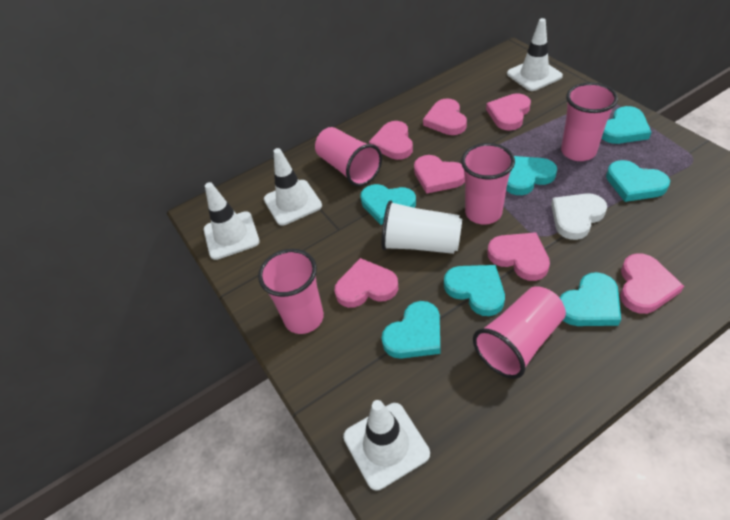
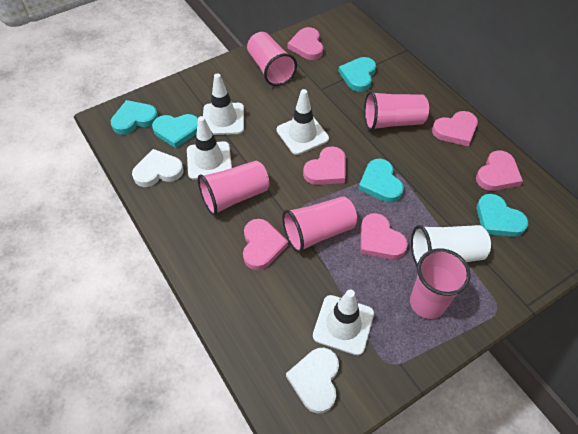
pink heart: 7 -> 6
turquoise heart: 7 -> 5
white heart: 1 -> 2

